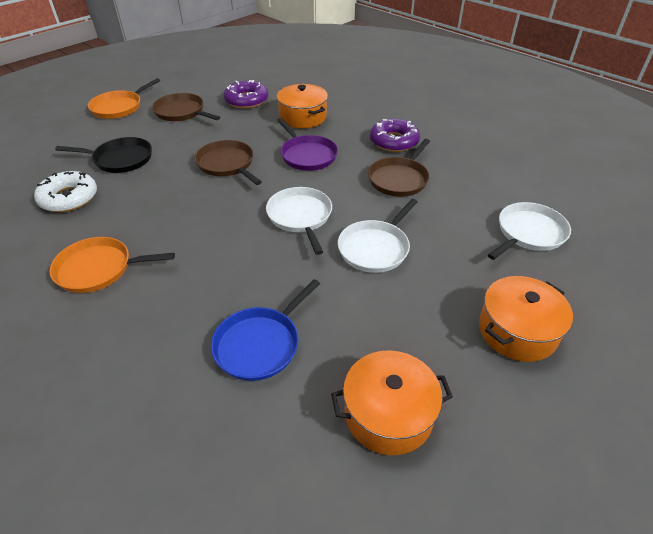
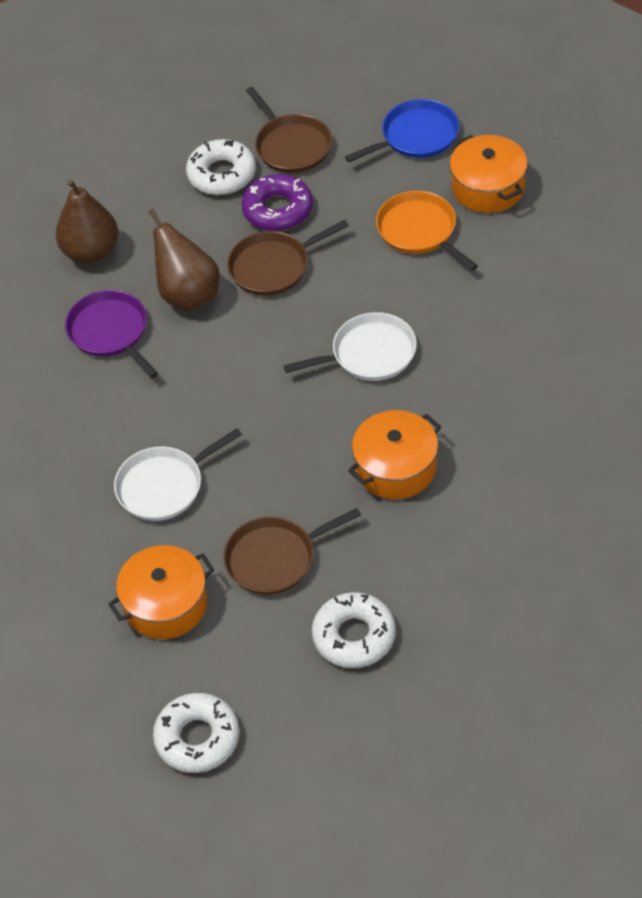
black pan: 1 -> 0
brown pear: 0 -> 2
orange pan: 2 -> 1
purple donut: 2 -> 1
white donut: 1 -> 3
white pan: 3 -> 2

